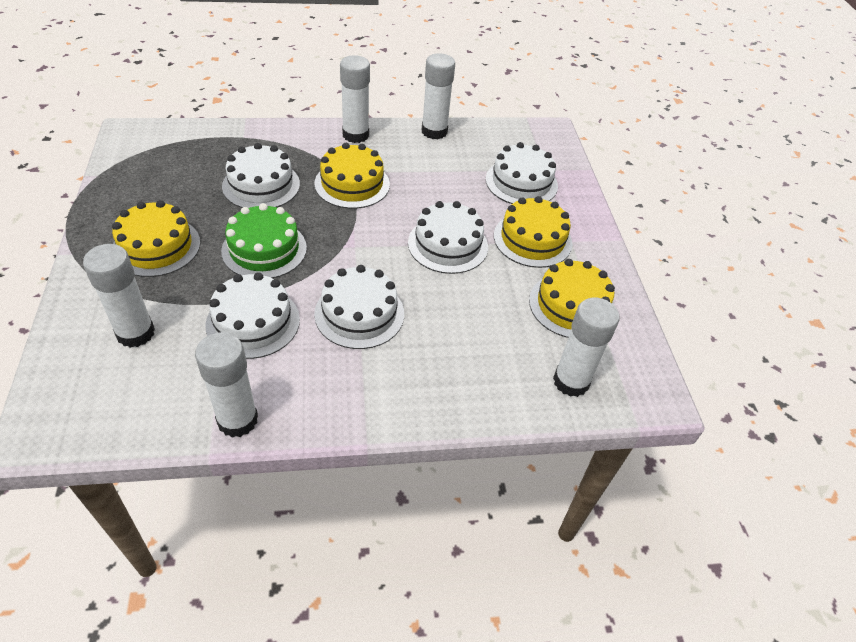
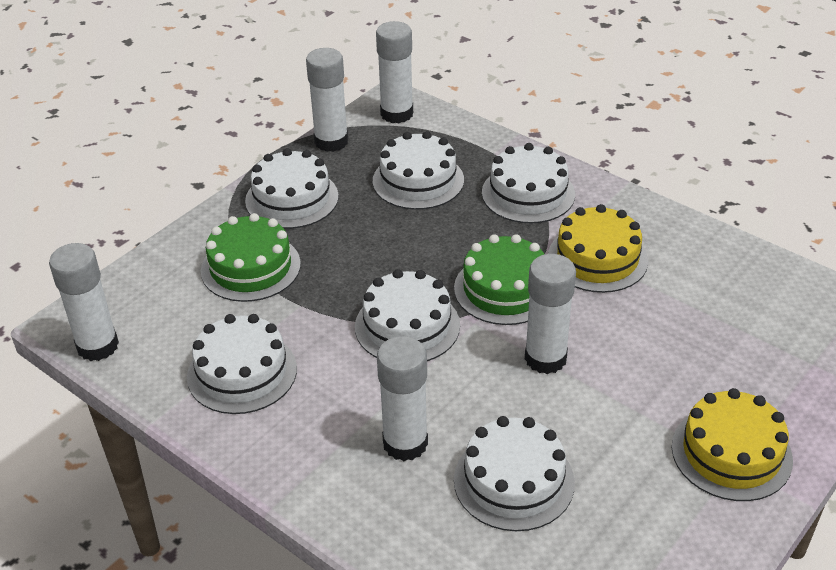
green cake: 1 -> 2
white cake: 5 -> 6
yellow cake: 4 -> 2

